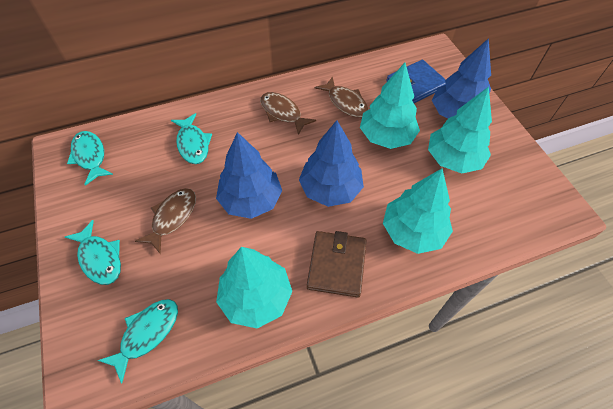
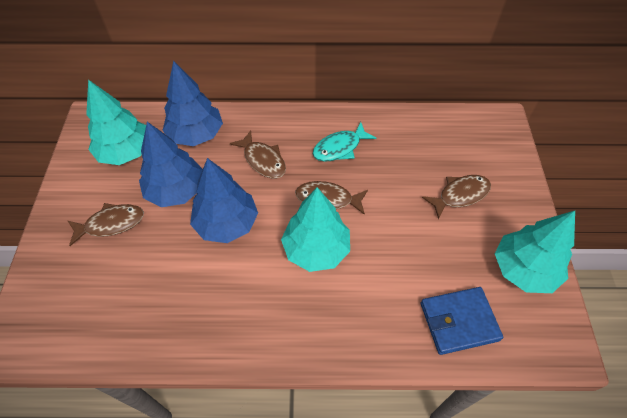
brown fish: 3 -> 4
brown wallet: 1 -> 0
turquoise fish: 4 -> 1
turquoise tree: 4 -> 3

